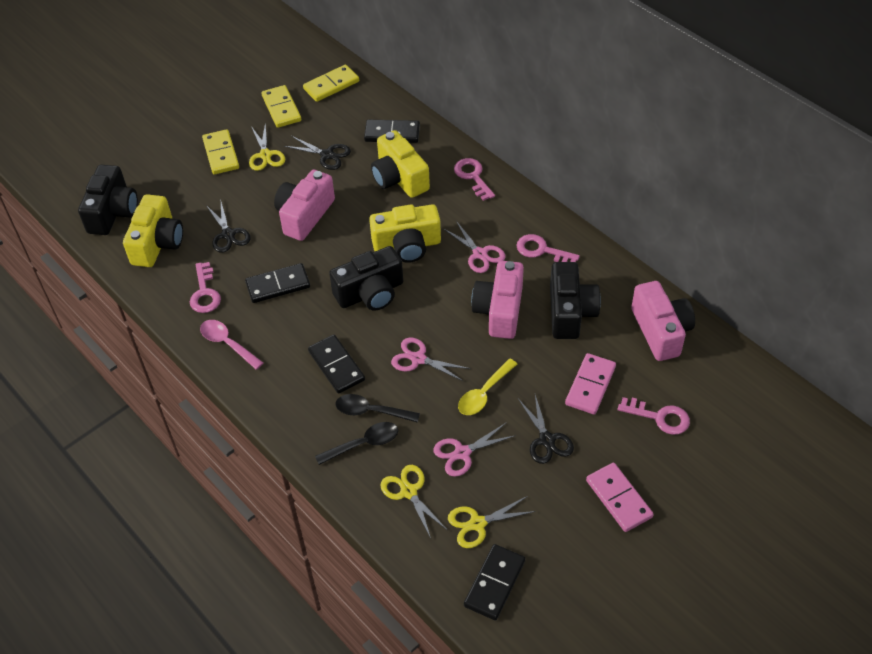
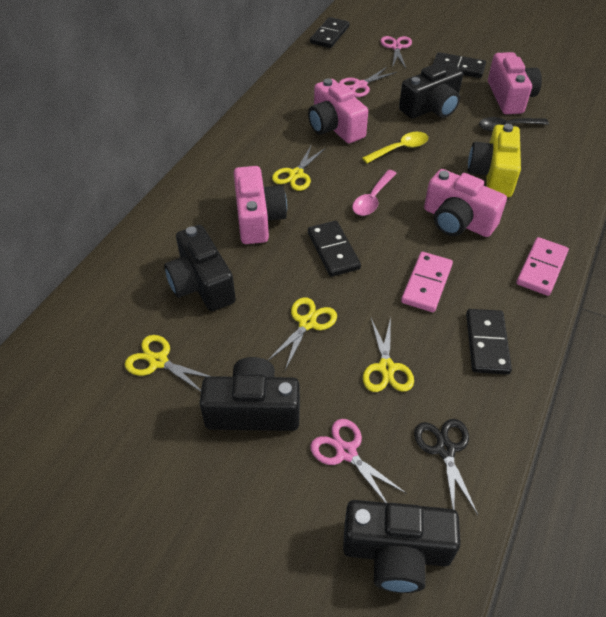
black camera: 3 -> 4
black scissors: 3 -> 1
black spoon: 2 -> 1
pink camera: 3 -> 4
pink key: 4 -> 0
yellow camera: 3 -> 1
yellow domino: 3 -> 0
yellow scissors: 3 -> 4

